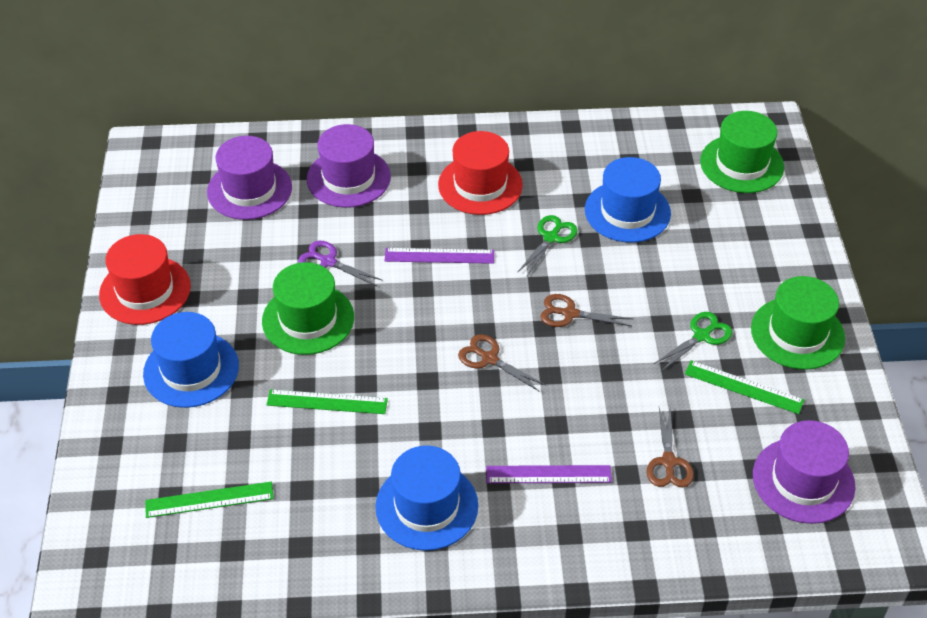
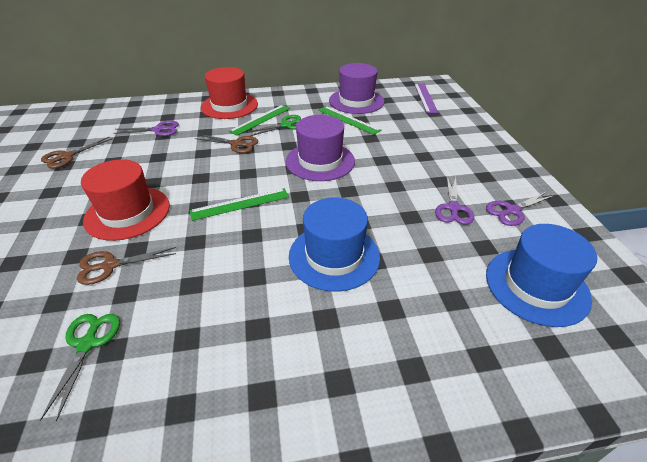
blue hat: 3 -> 2
green hat: 3 -> 0
purple hat: 3 -> 2
purple ruler: 2 -> 1
purple scissors: 1 -> 3

